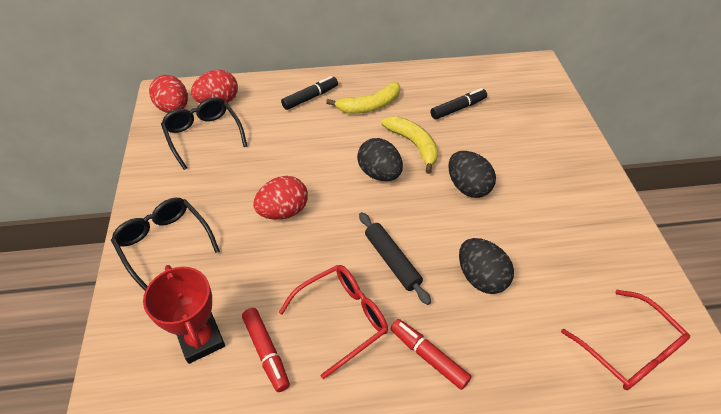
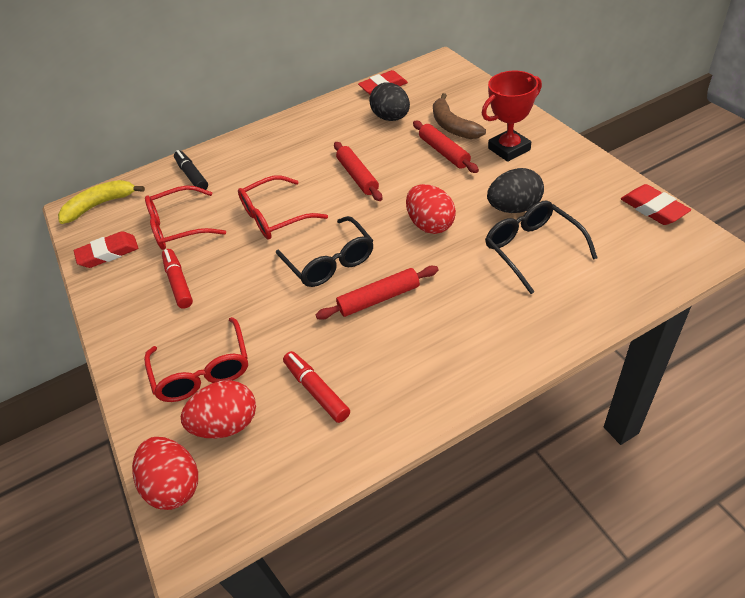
black egg: 3 -> 2
black marker: 2 -> 1
black rolling pin: 1 -> 0
brown banana: 0 -> 1
red eraser: 0 -> 3
red glasses: 2 -> 3
red rolling pin: 0 -> 3
yellow banana: 2 -> 1

